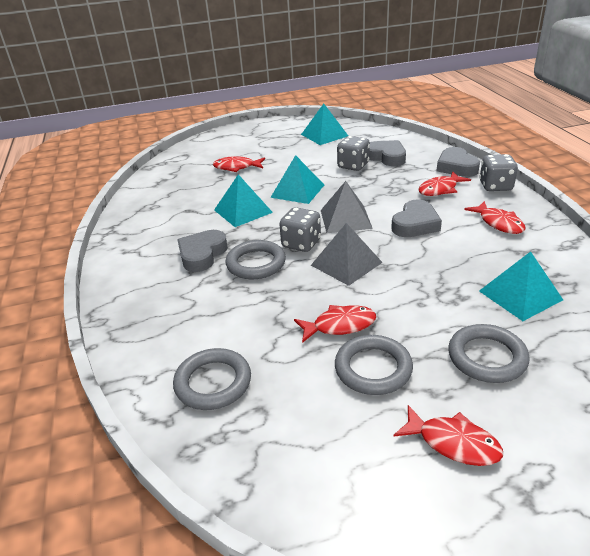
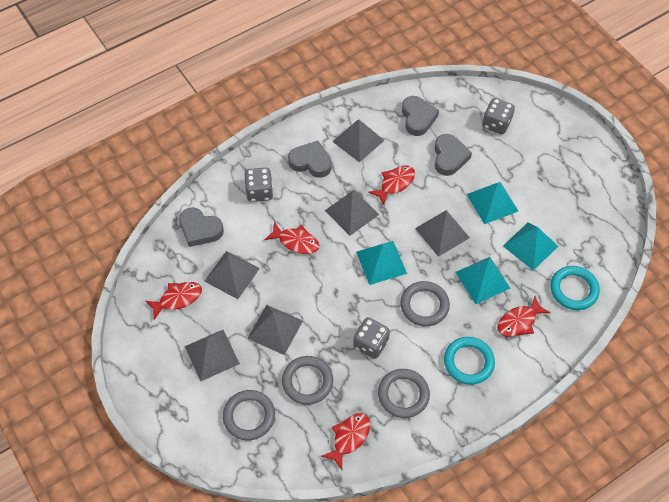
grey pyramid: 2 -> 6
turquoise ring: 0 -> 2

